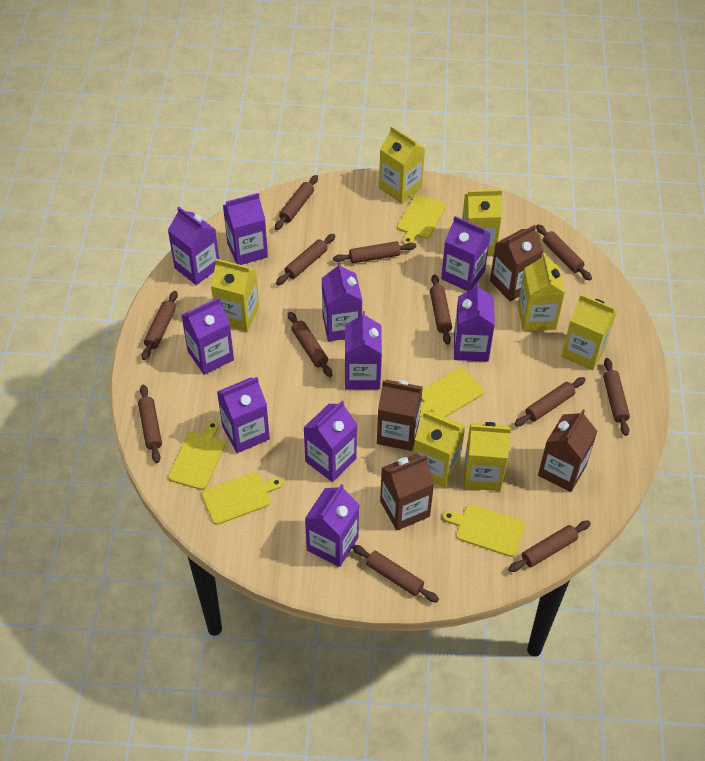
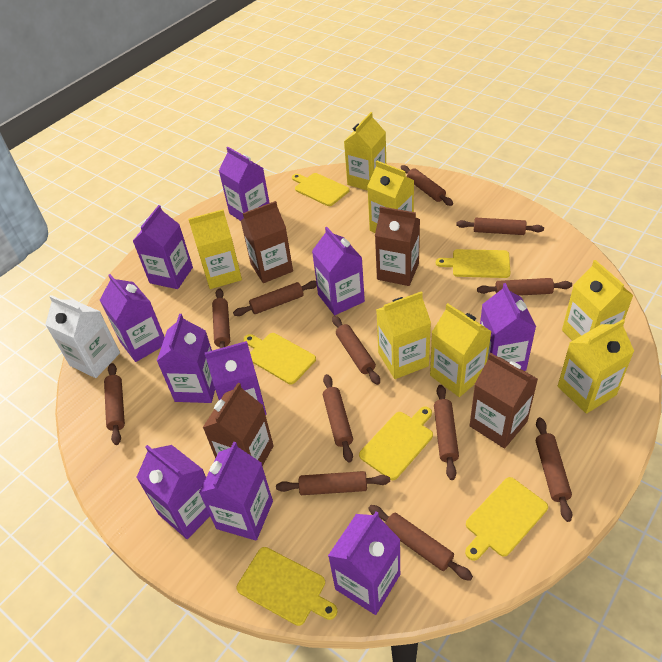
white carton: 0 -> 1
yellow cutting board: 5 -> 6

